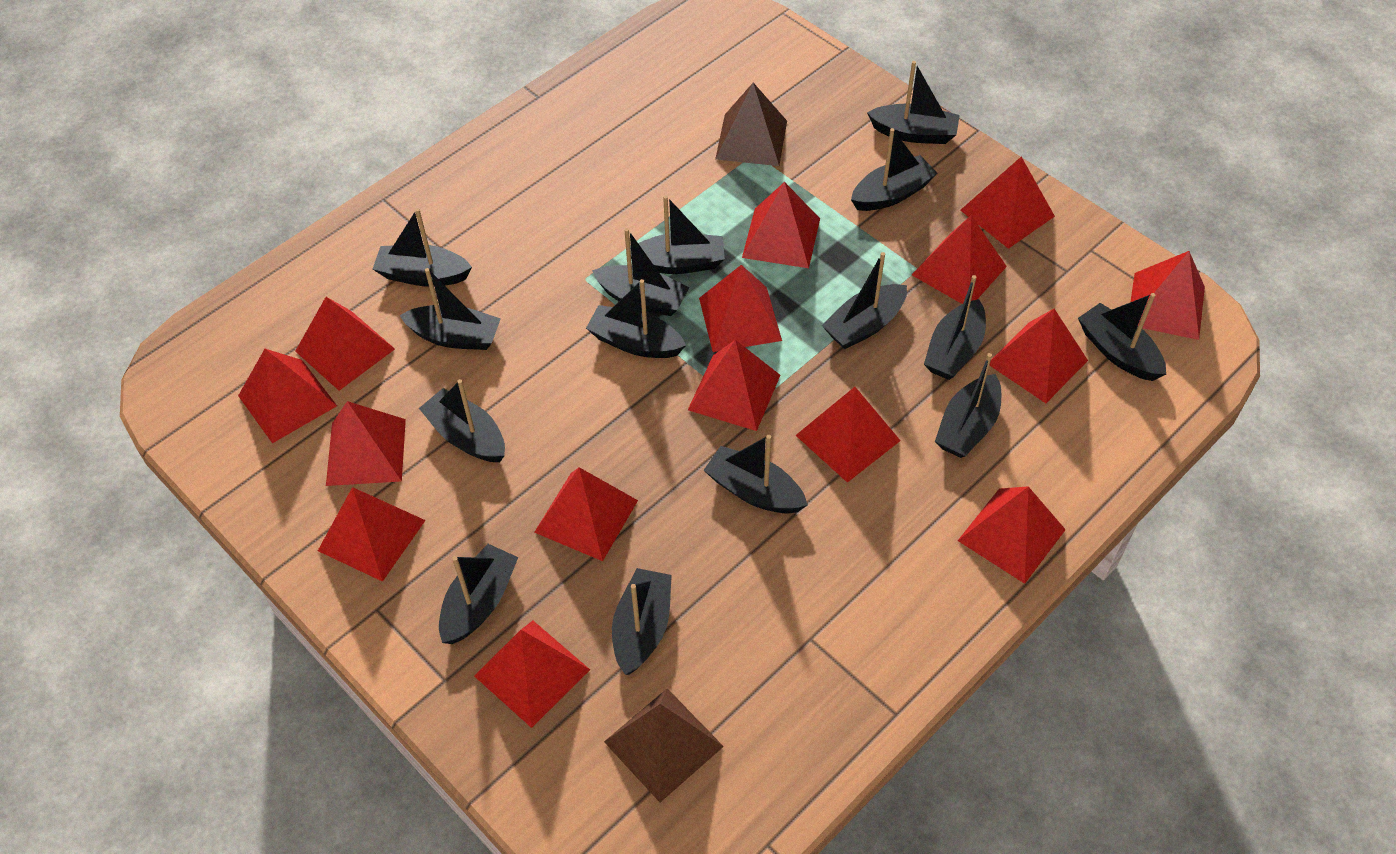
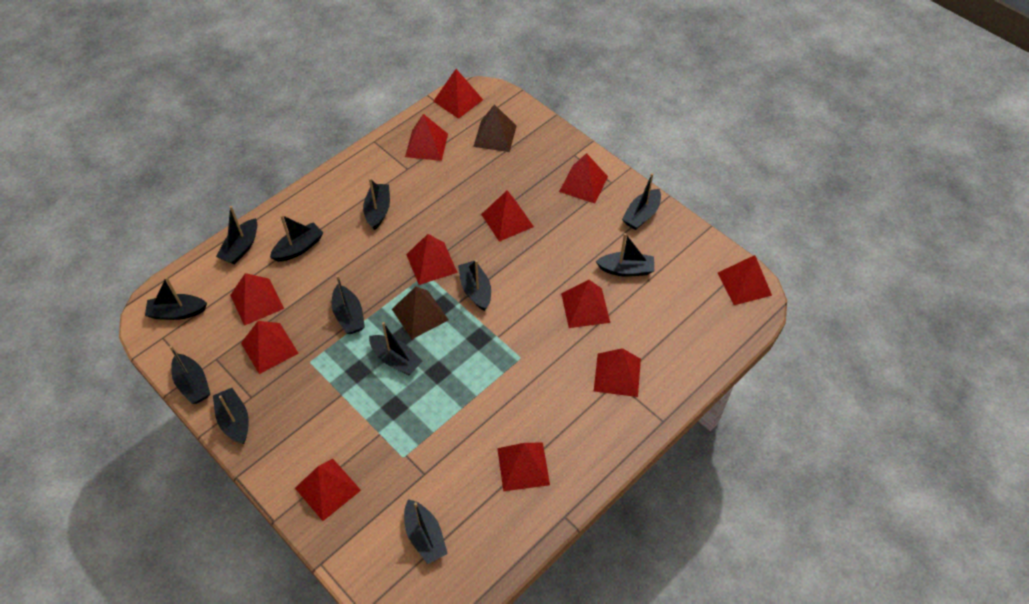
black boat: 15 -> 12
red pyramid: 15 -> 12

